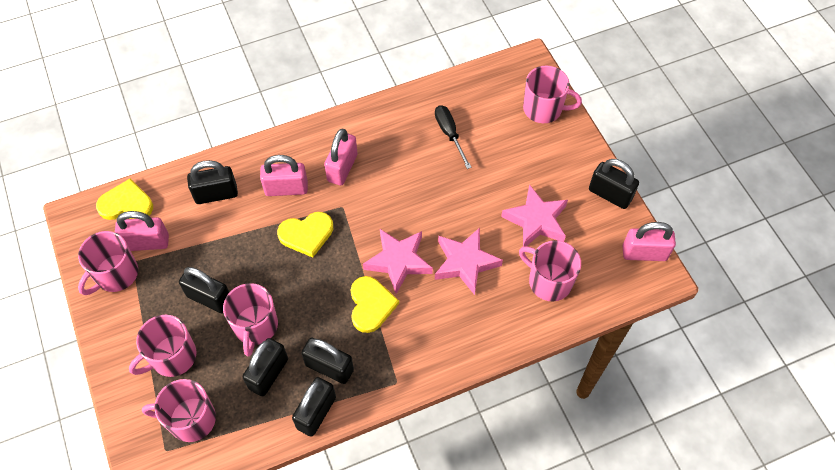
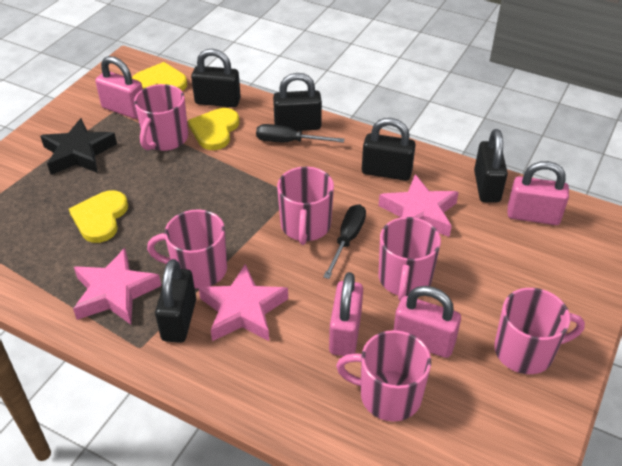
black padlock: 6 -> 5
black screwdriver: 1 -> 2
black star: 0 -> 1

